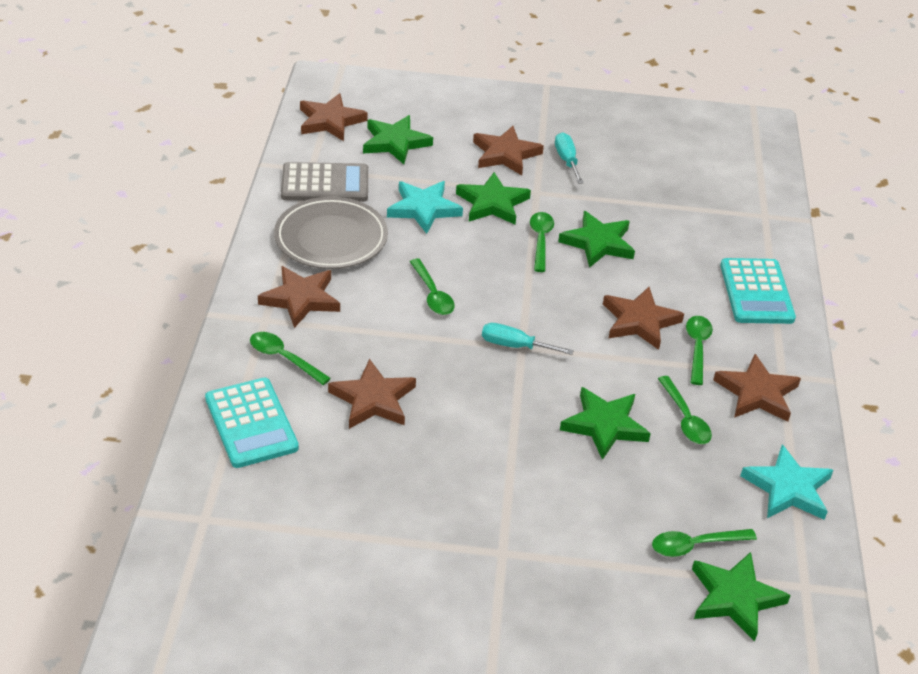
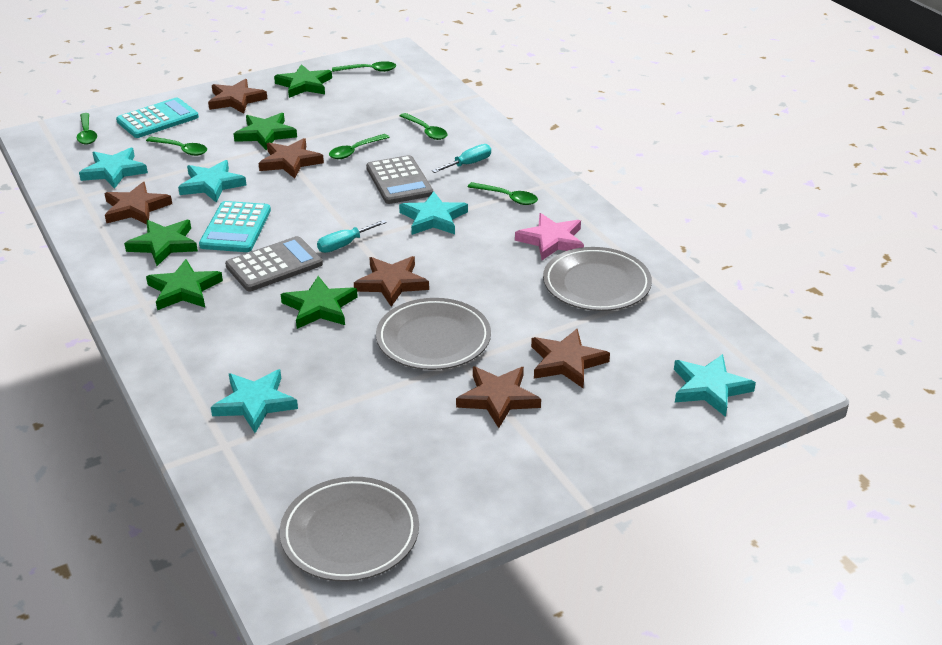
grey calculator: 1 -> 2
grey plate: 1 -> 3
pink star: 0 -> 1
turquoise star: 2 -> 5

